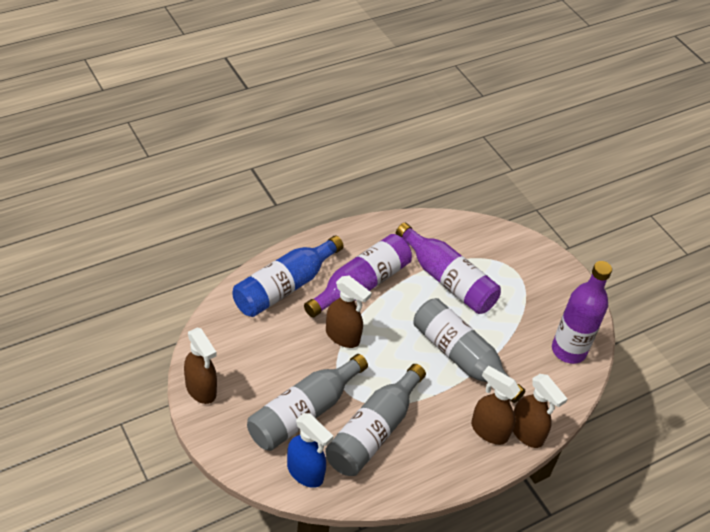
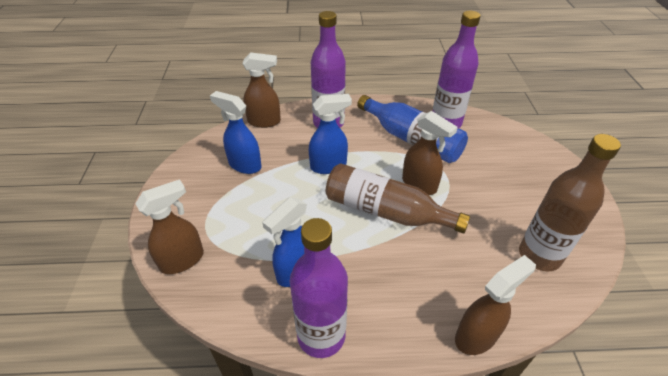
blue spray bottle: 1 -> 3
brown bottle: 0 -> 2
grey bottle: 3 -> 0

